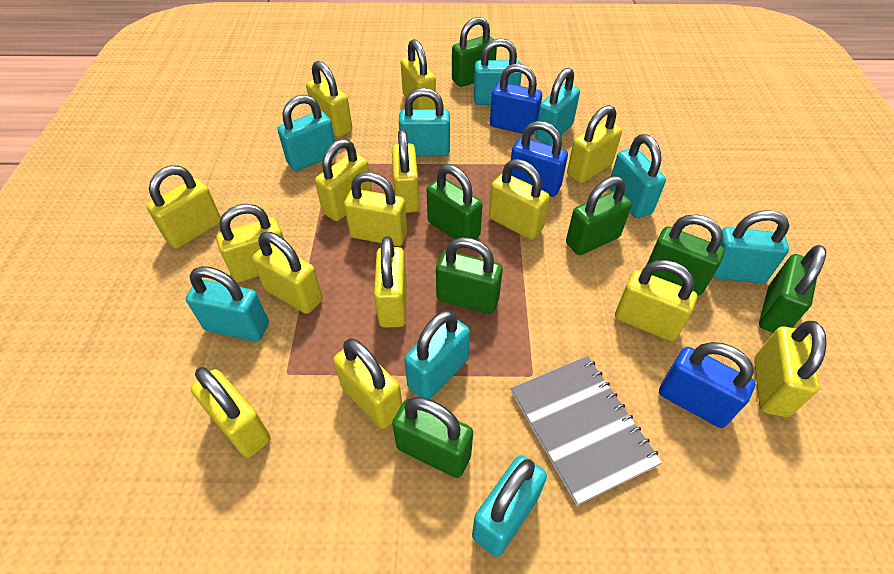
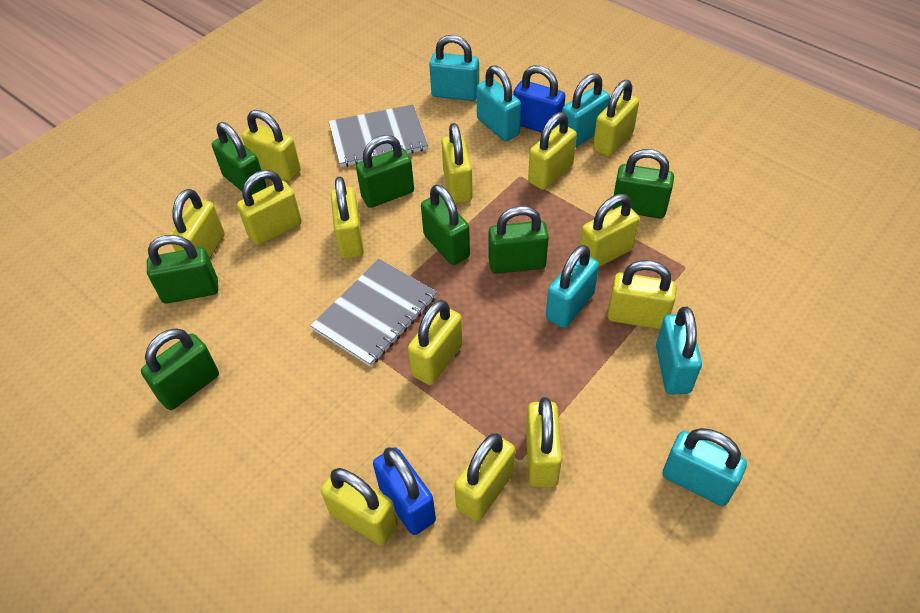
blue padlock: 3 -> 2
grey notebook: 1 -> 2
turquoise padlock: 9 -> 6
yellow padlock: 15 -> 13

